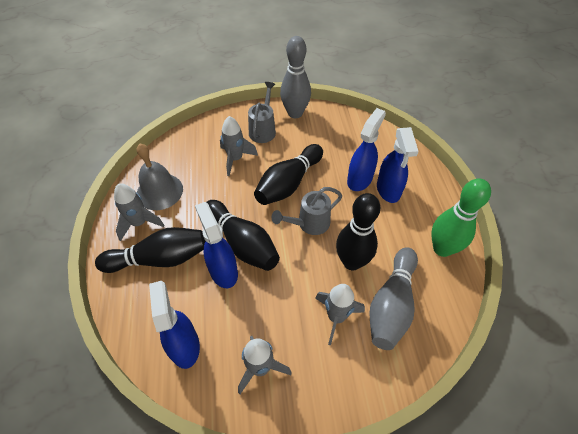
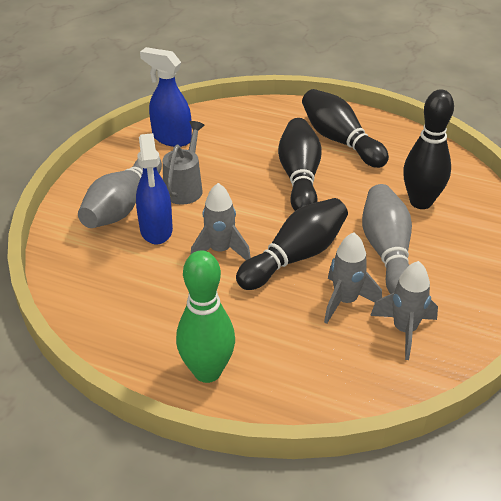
blue spray bottle: 4 -> 2
grey bell: 1 -> 0
grey rocket: 4 -> 3
grey watering can: 2 -> 1

